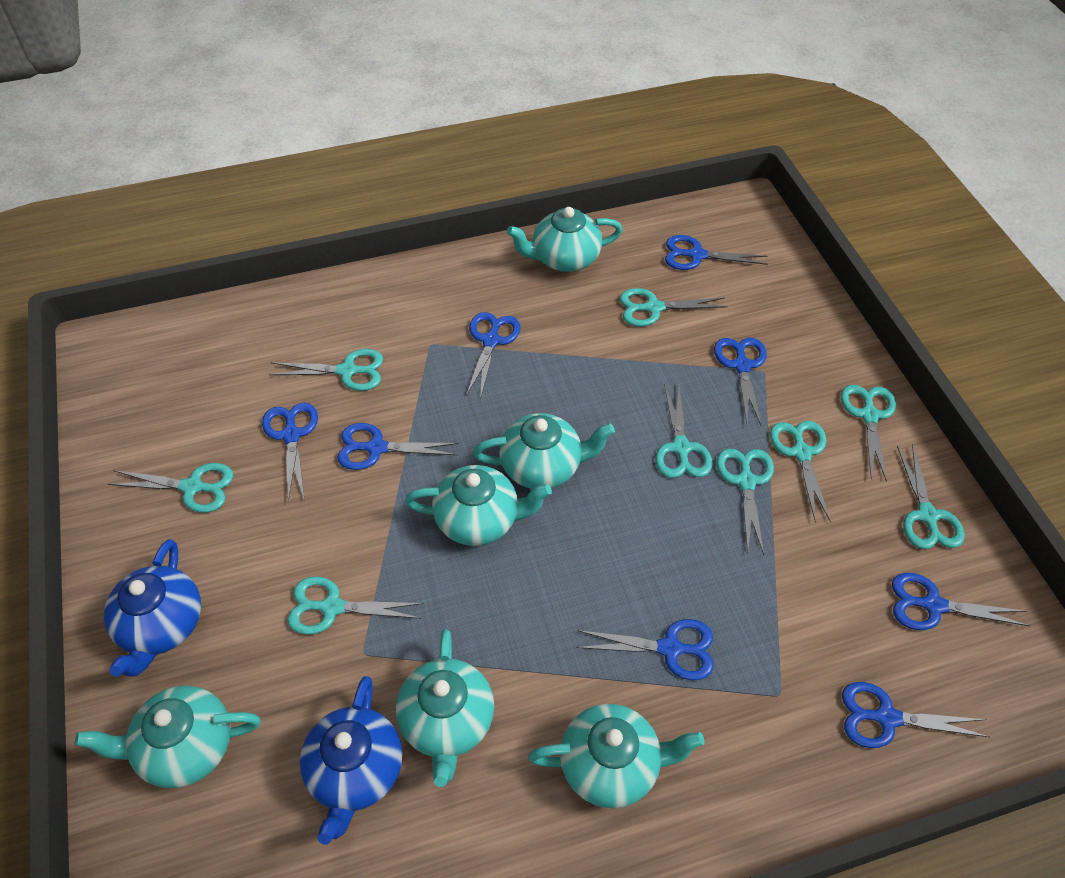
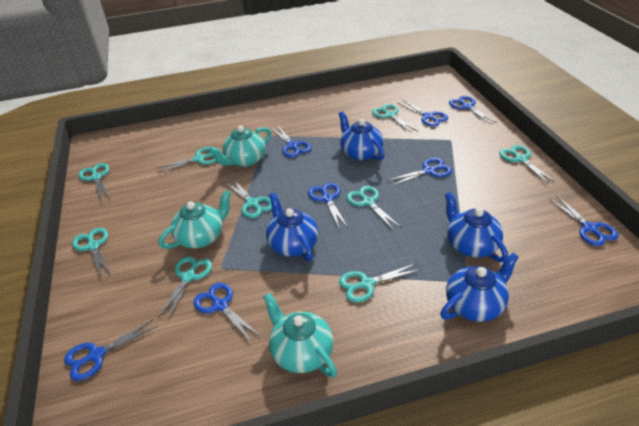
blue teapot: 2 -> 4
turquoise teapot: 6 -> 3

